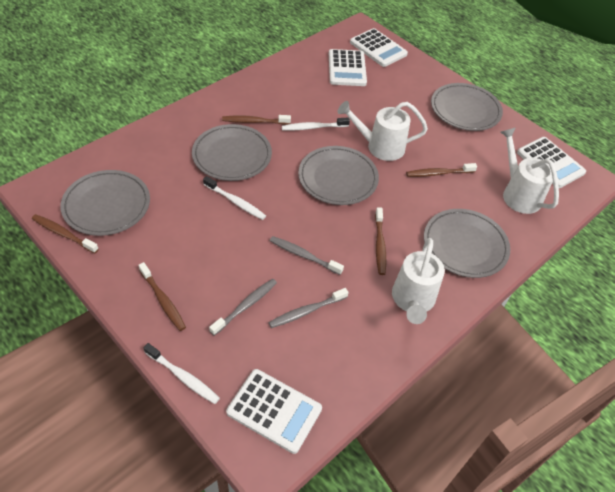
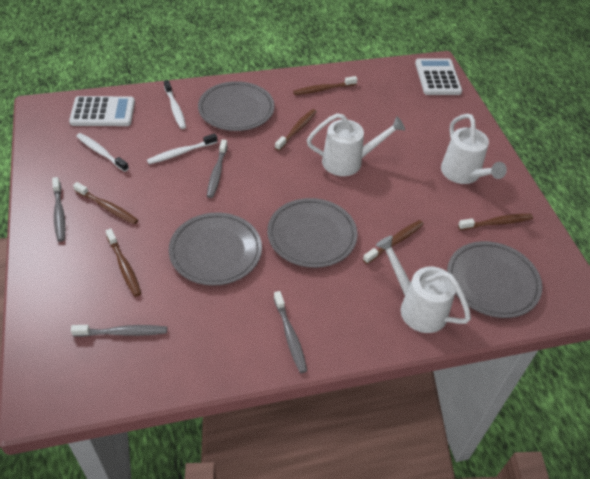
brown toothbrush: 5 -> 6
grey plate: 5 -> 4
grey toothbrush: 3 -> 4
white calculator: 4 -> 2

